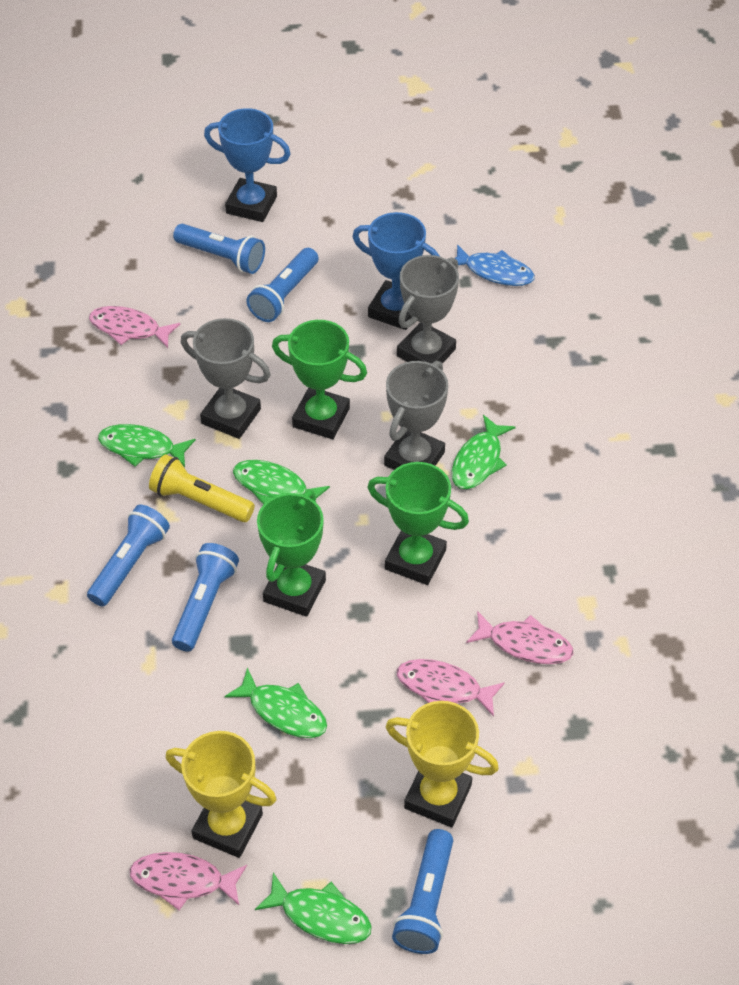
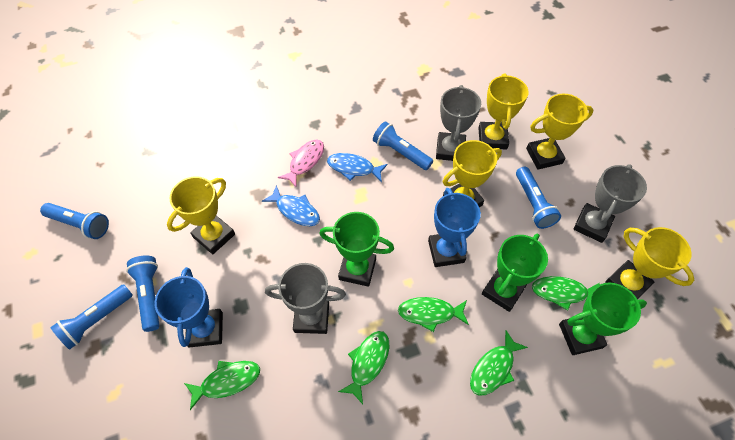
blue fish: 1 -> 2
pink fish: 4 -> 1
yellow flashlight: 1 -> 0
yellow trophy: 2 -> 5

